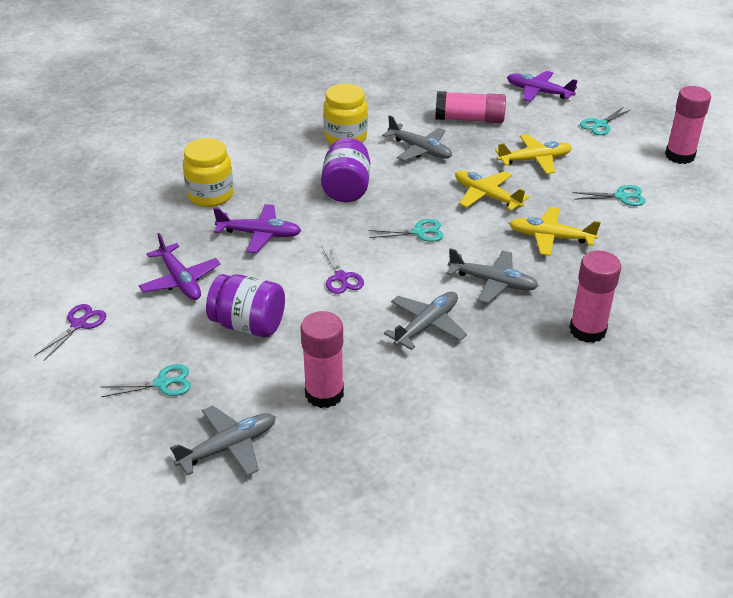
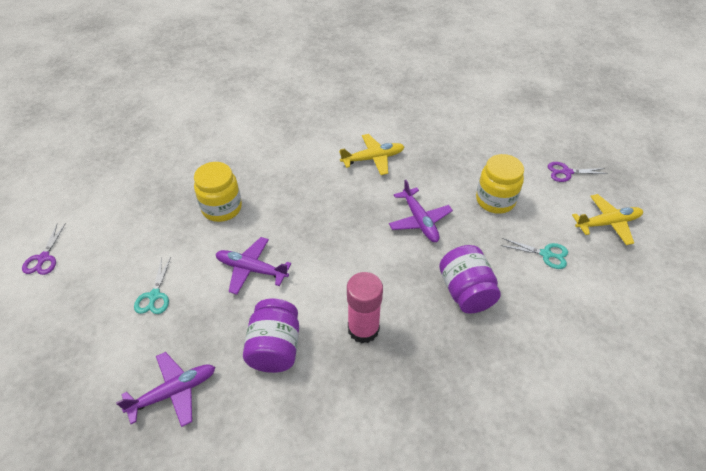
grey plane: 4 -> 0
pink glue stick: 4 -> 1
turquoise scissors: 4 -> 2
yellow plane: 3 -> 2

